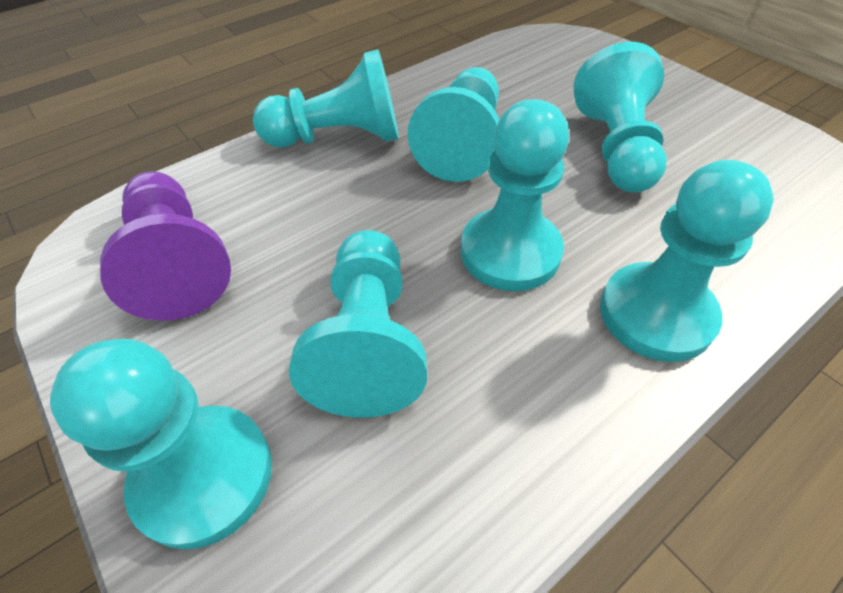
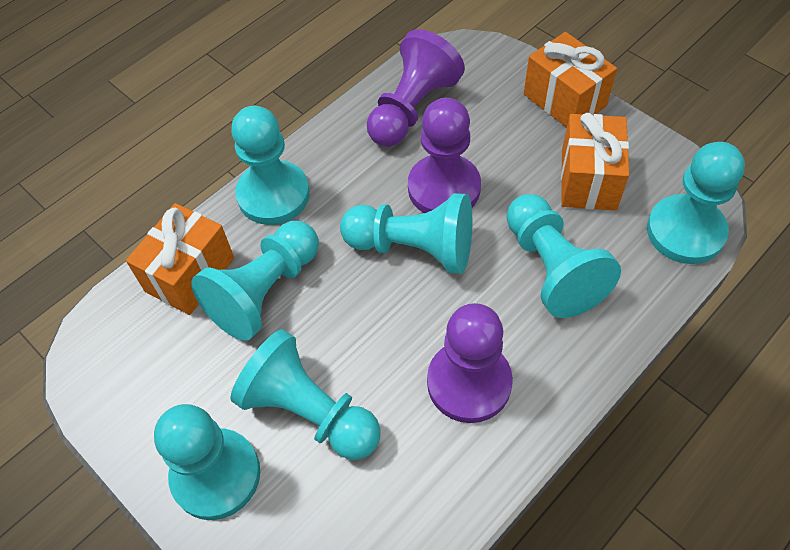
orange gift: 0 -> 3
purple pawn: 1 -> 3

